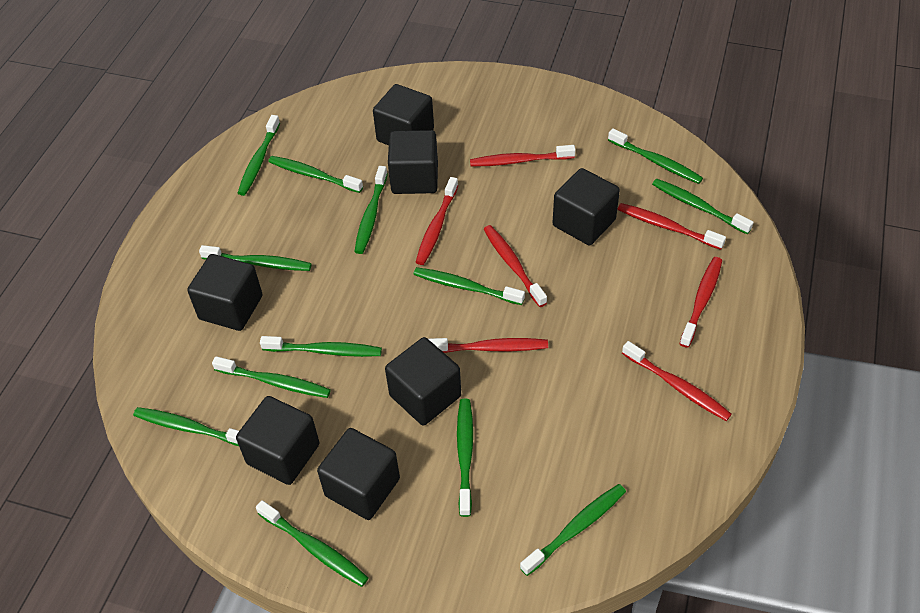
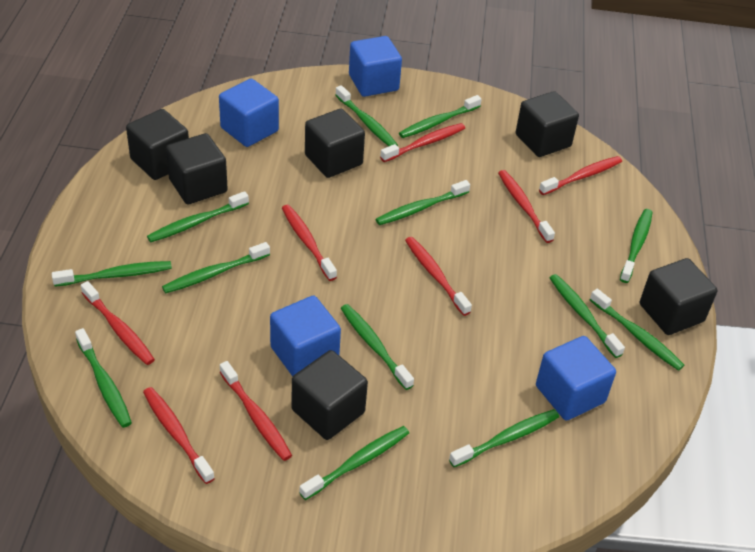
black cube: 7 -> 6
blue cube: 0 -> 4
red toothbrush: 7 -> 8

